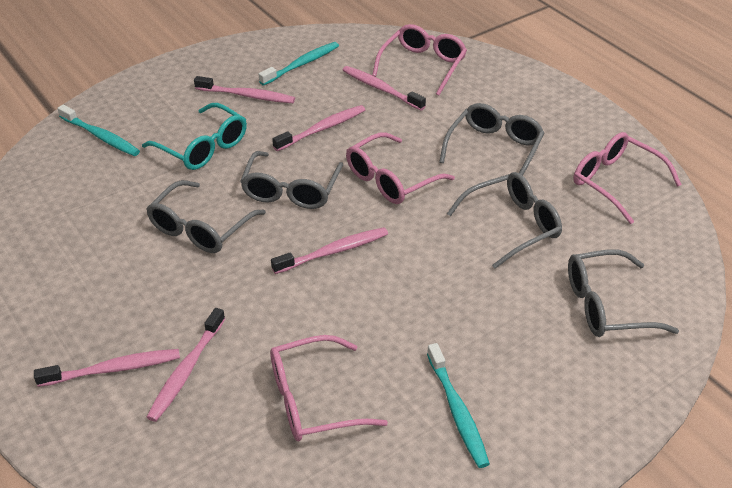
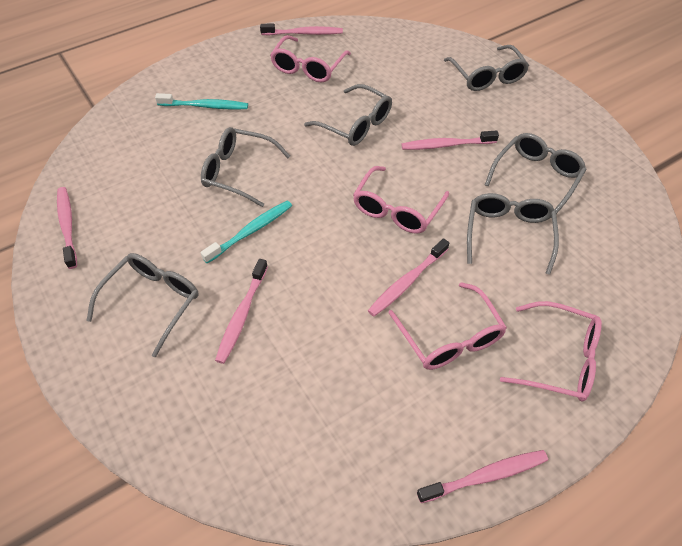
grey glasses: 5 -> 6
turquoise glasses: 1 -> 0
turquoise toothbrush: 3 -> 2

